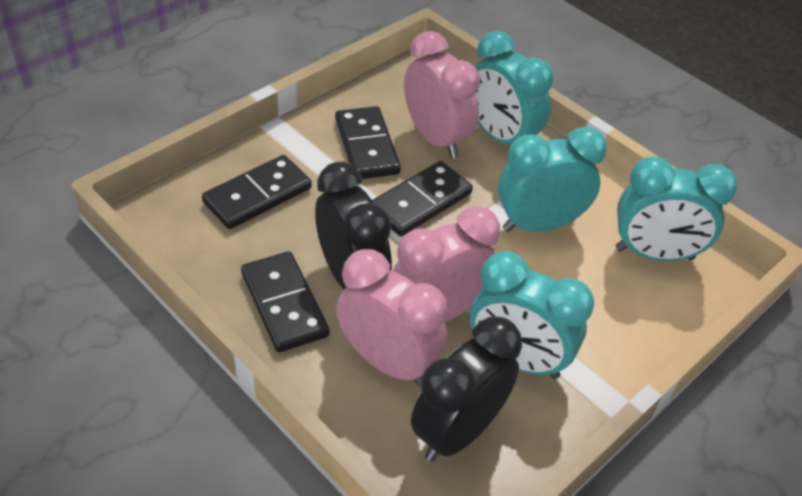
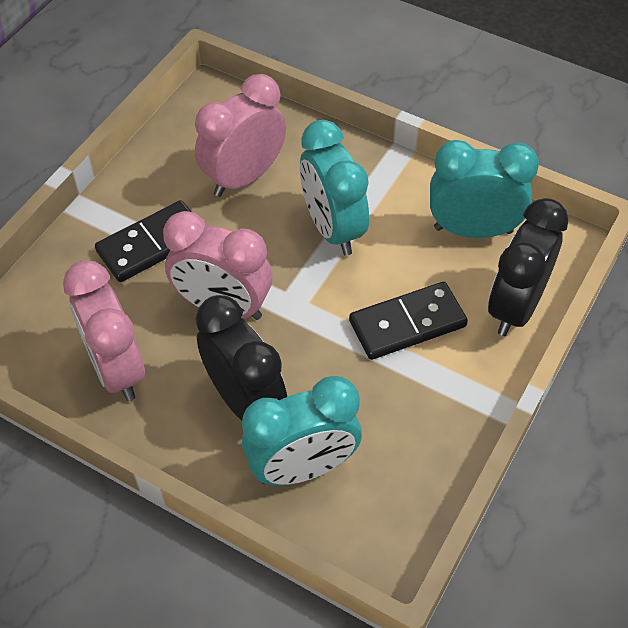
black domino: 4 -> 2
turquoise clock: 4 -> 3

